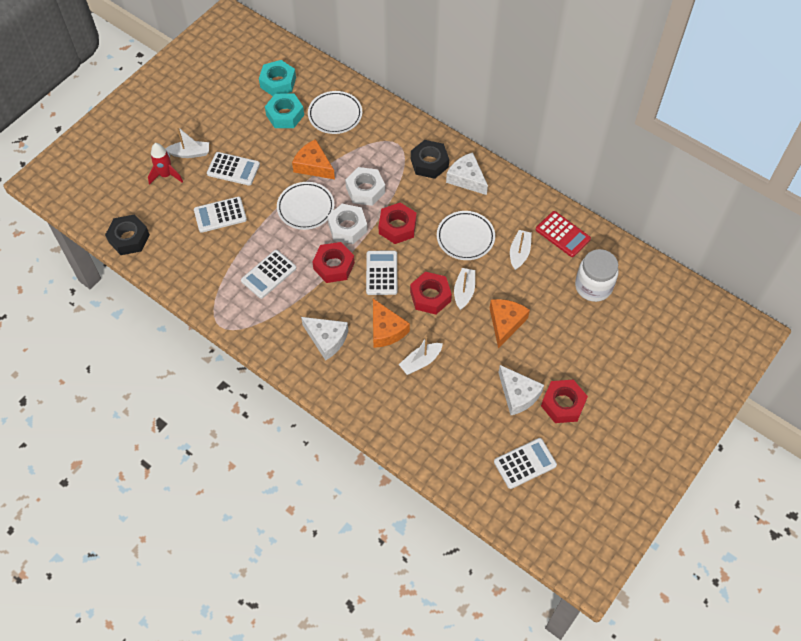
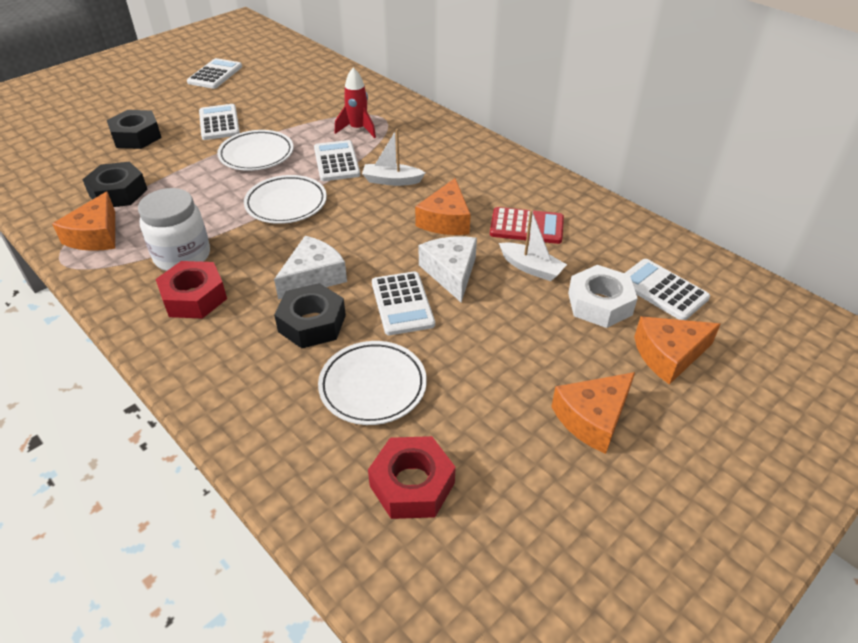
black nut: 2 -> 3
orange cheese: 3 -> 4
red nut: 4 -> 2
turquoise nut: 2 -> 0
white boat: 4 -> 2
white cheese: 3 -> 2
white nut: 2 -> 1

